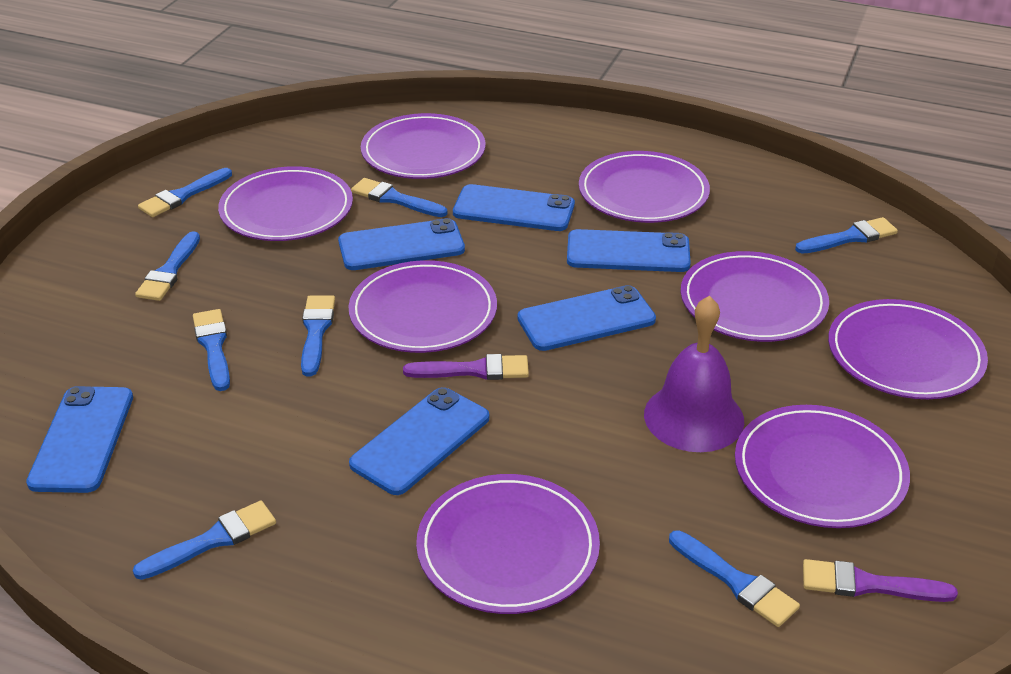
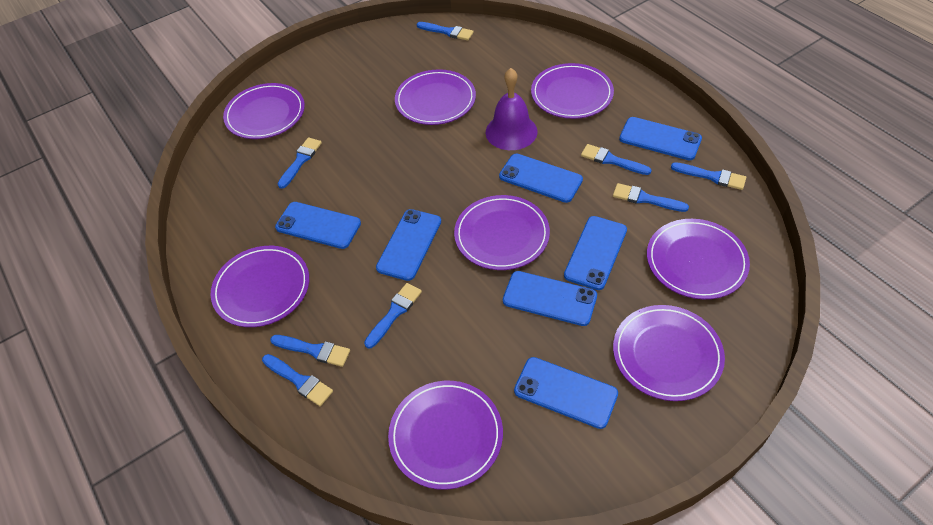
blue phone: 6 -> 7
purple brush: 2 -> 0

